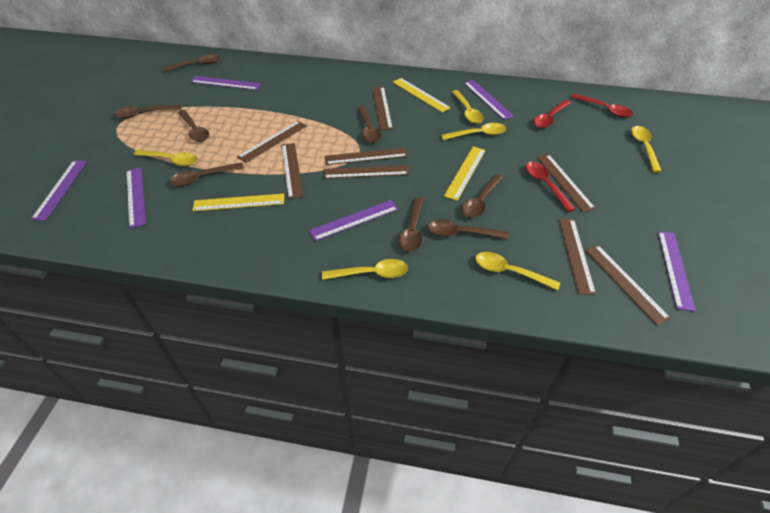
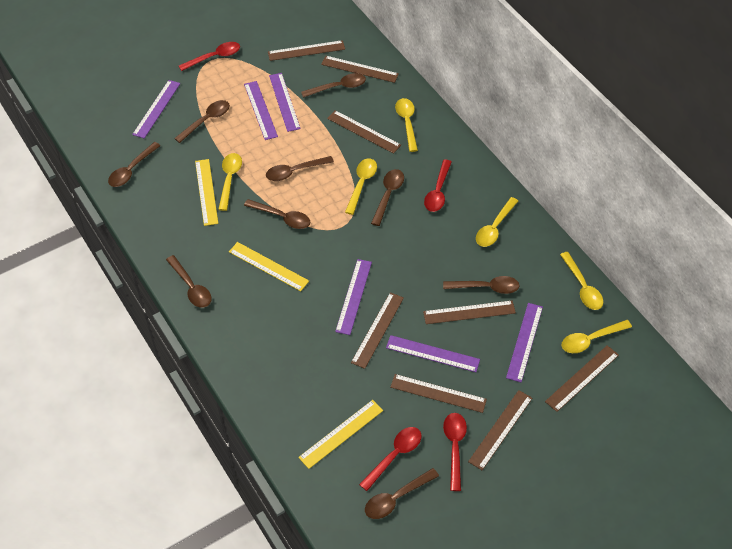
brown spoon: 8 -> 9
red spoon: 3 -> 4

